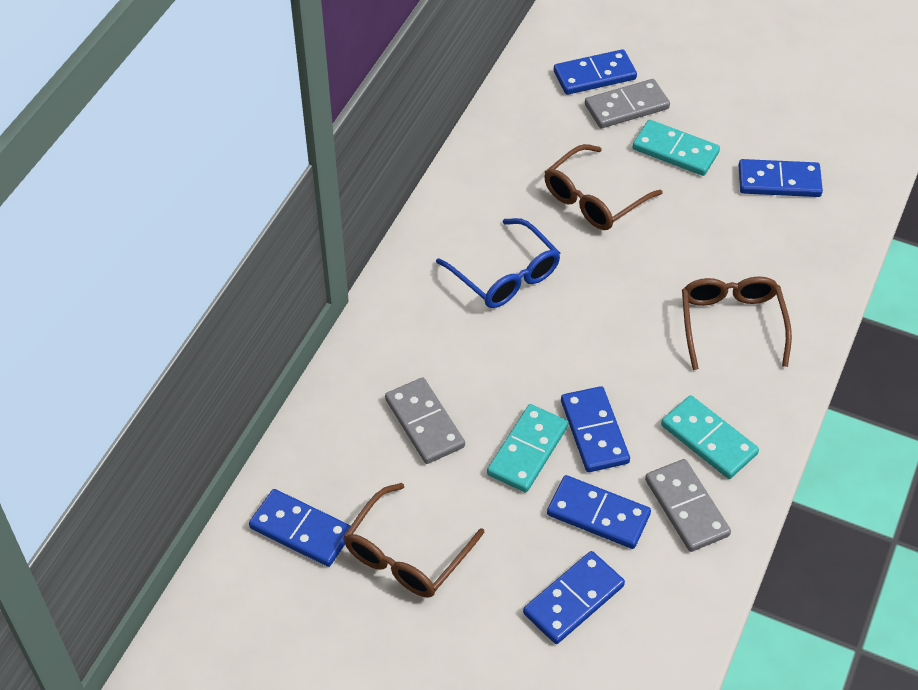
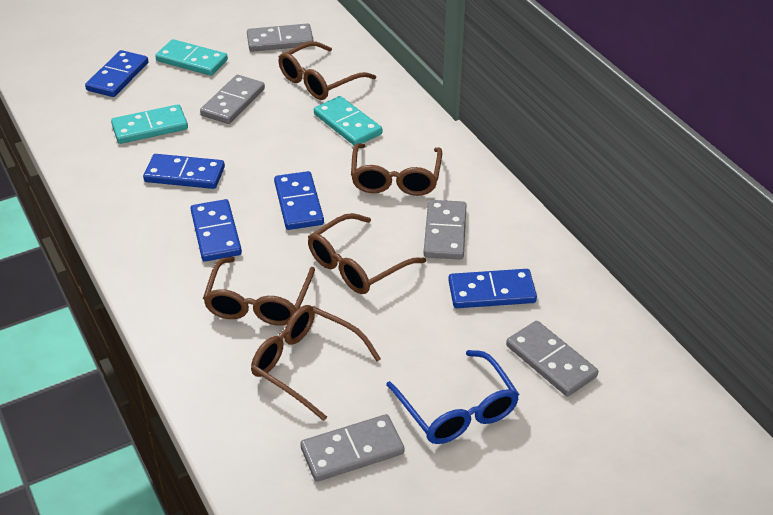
blue domino: 6 -> 5
brown glasses: 3 -> 5
grey domino: 3 -> 5

